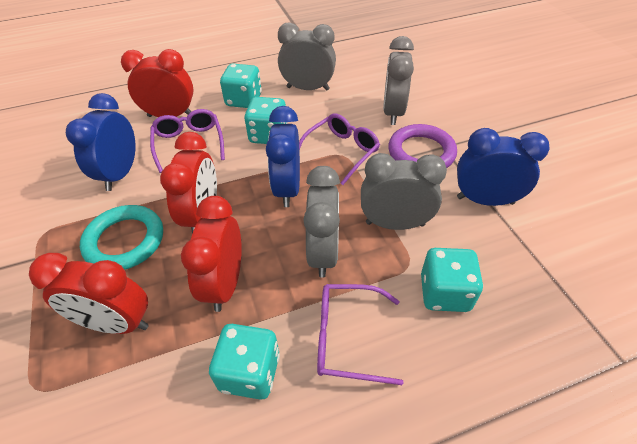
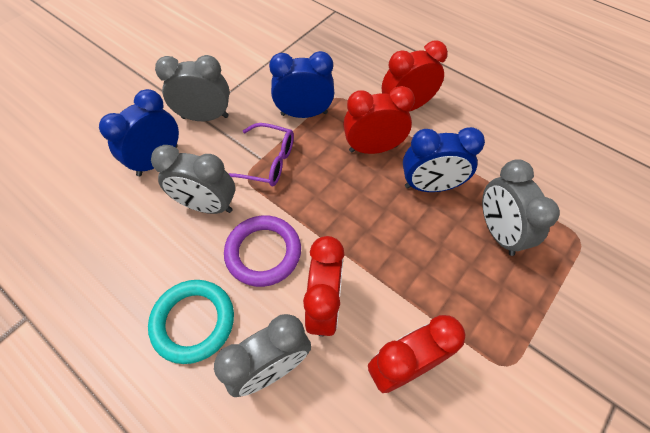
purple glasses: 3 -> 1
turquoise dice: 4 -> 0

